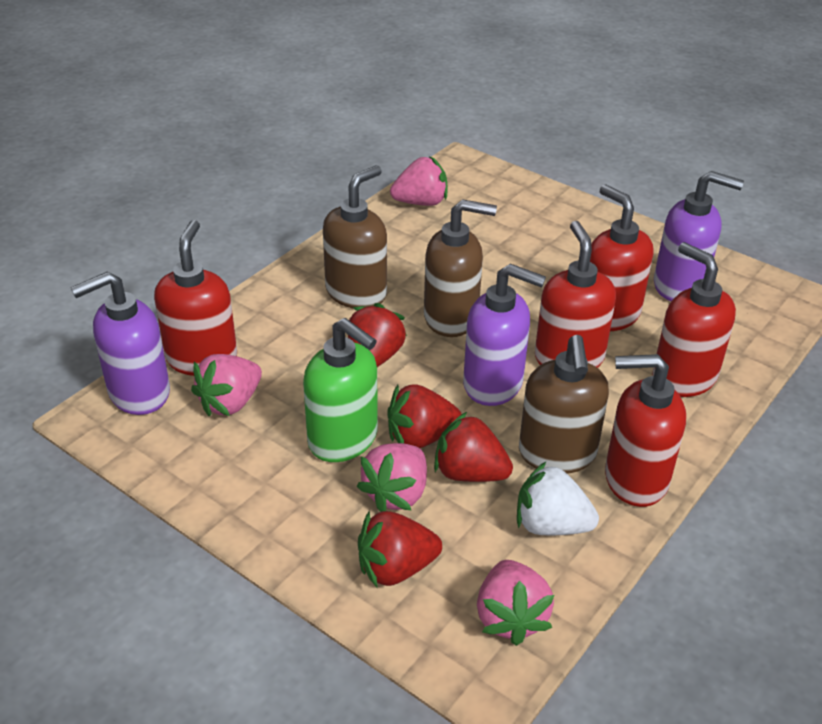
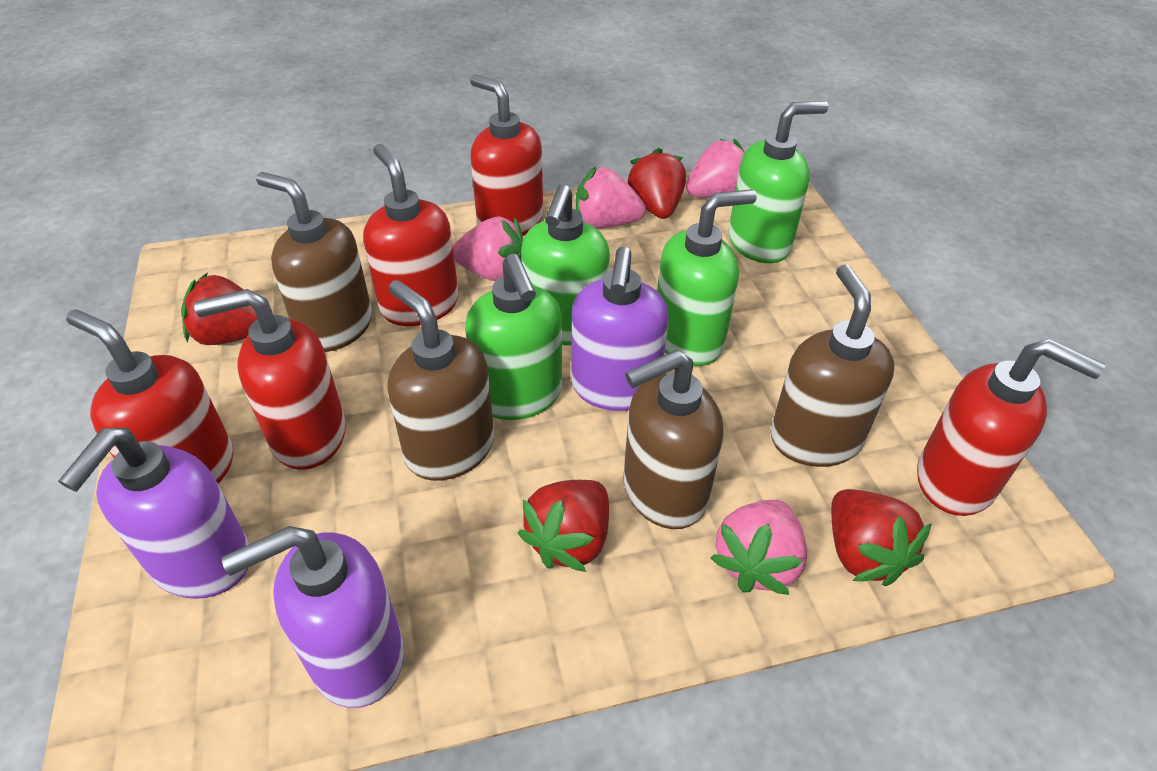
brown soap dispenser: 3 -> 4
green soap dispenser: 1 -> 4
white strawberry: 1 -> 0

